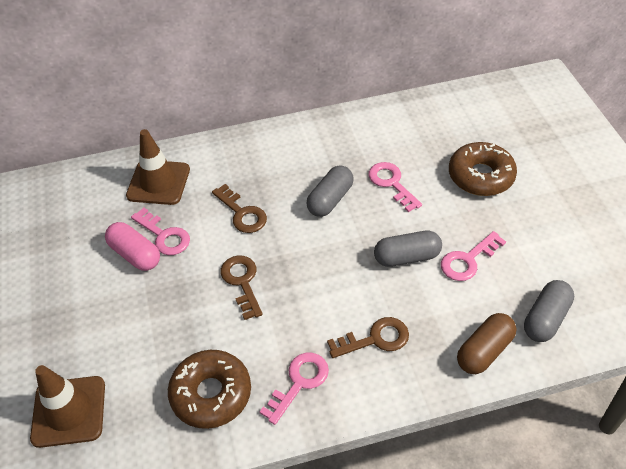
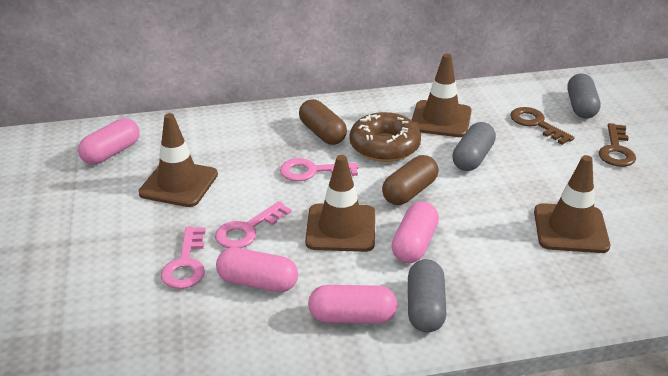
brown capsule: 1 -> 2
brown donut: 2 -> 1
brown key: 3 -> 2
brown traffic cone: 2 -> 4
pink capsule: 1 -> 4
pink key: 4 -> 3

